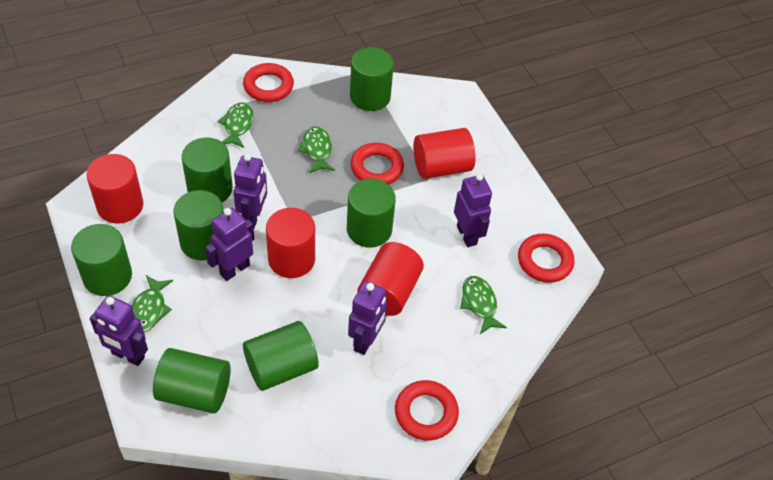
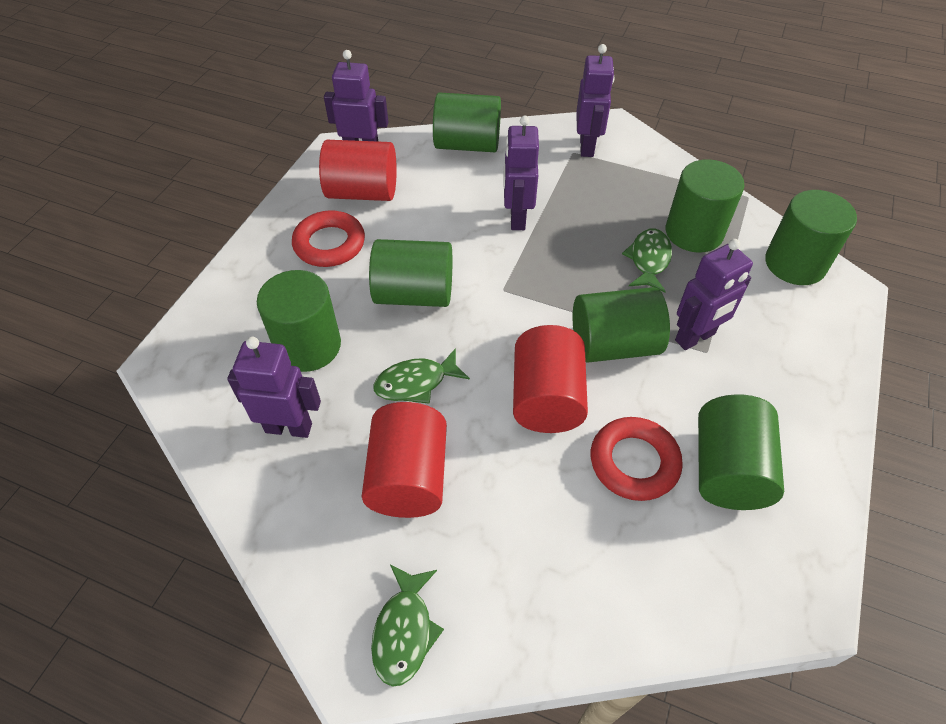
green fish: 4 -> 3
red cylinder: 4 -> 3
red ring: 4 -> 2

